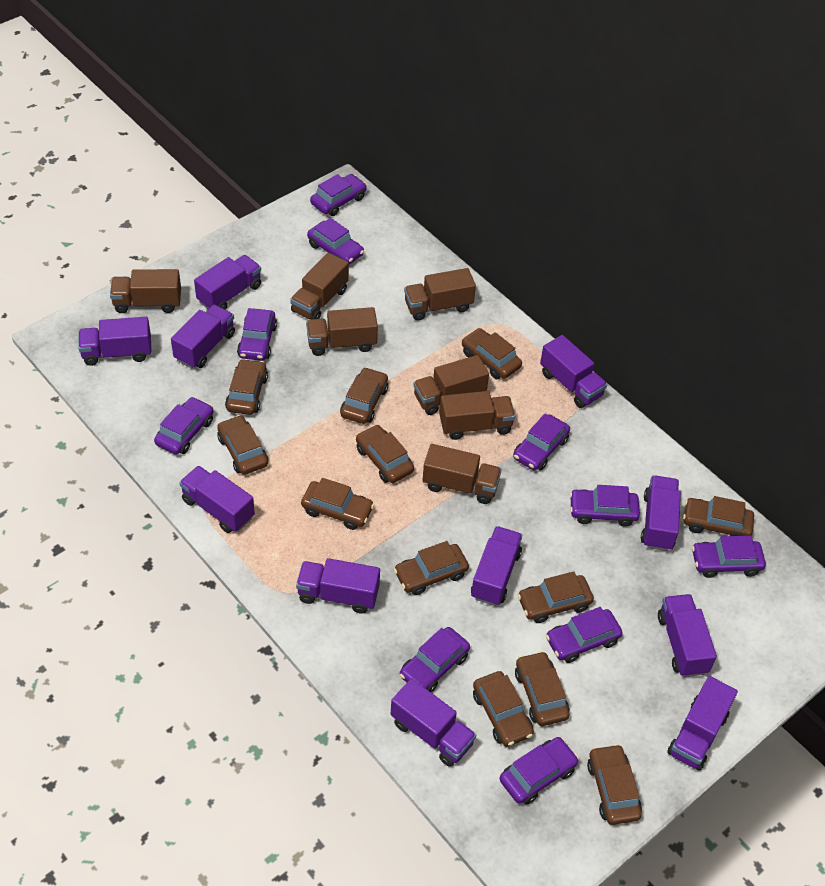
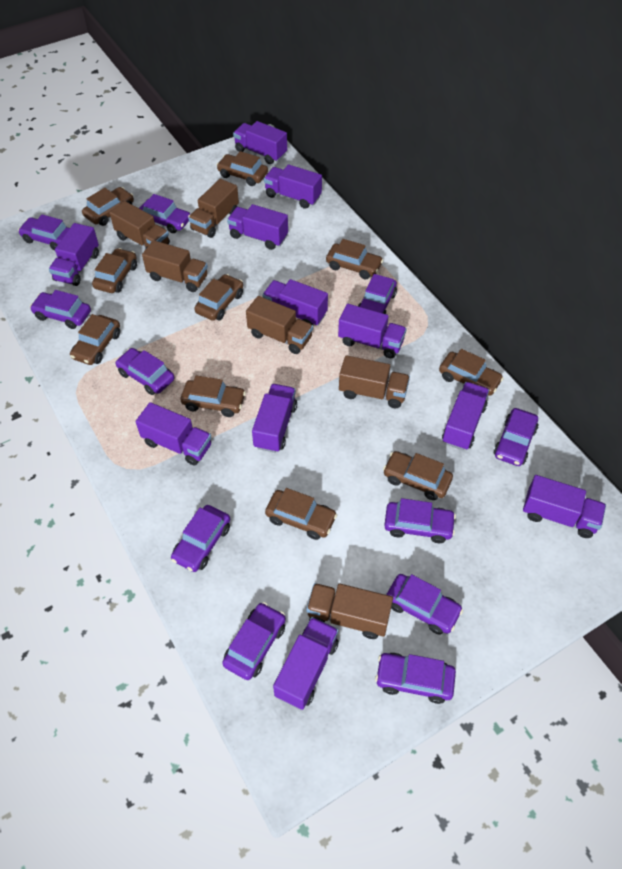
brown car: 12 -> 10
brown truck: 7 -> 6
purple car: 10 -> 11

